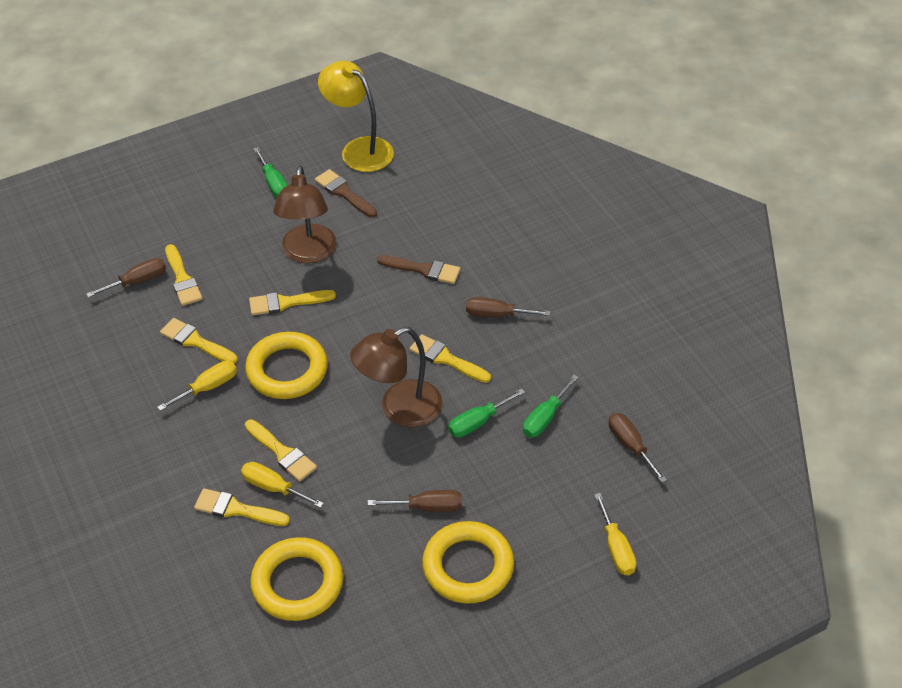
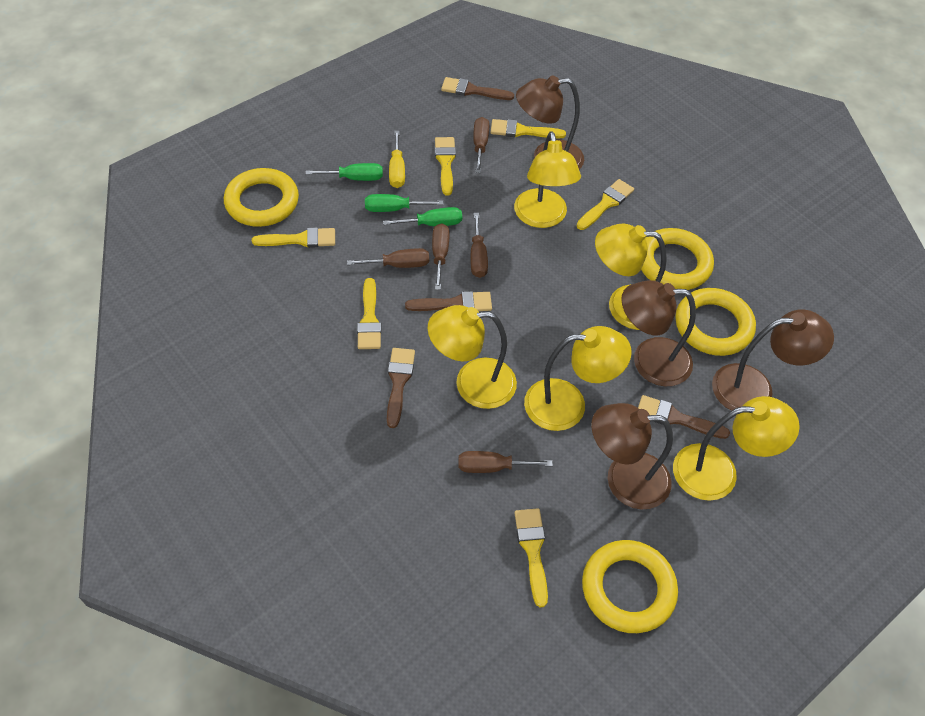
brown brush: 2 -> 4
brown lamp: 2 -> 4
brown screwdriver: 4 -> 5
yellow lamp: 1 -> 5
yellow ring: 3 -> 4
yellow screwdriver: 3 -> 1

